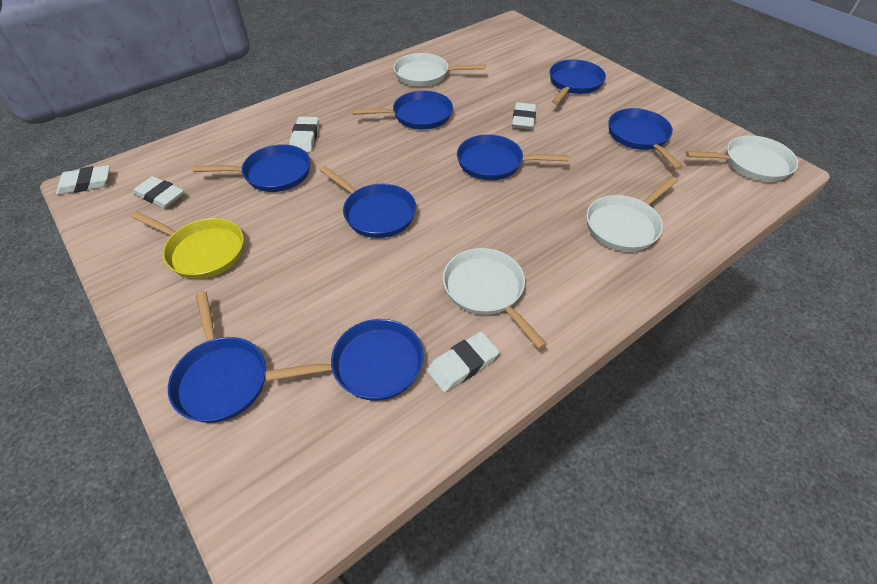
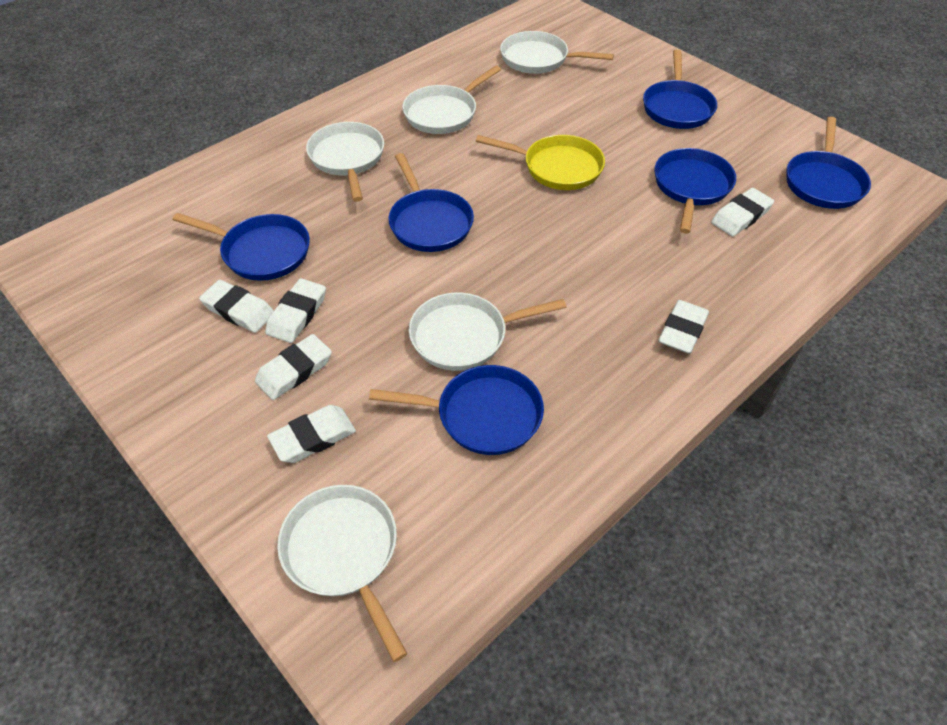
blue pan: 8 -> 6
white eraser: 5 -> 6
white pan: 4 -> 5

